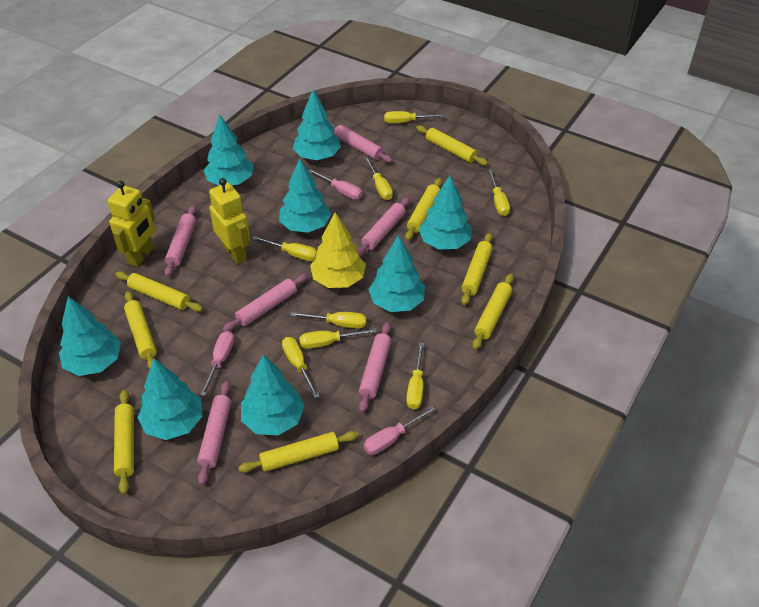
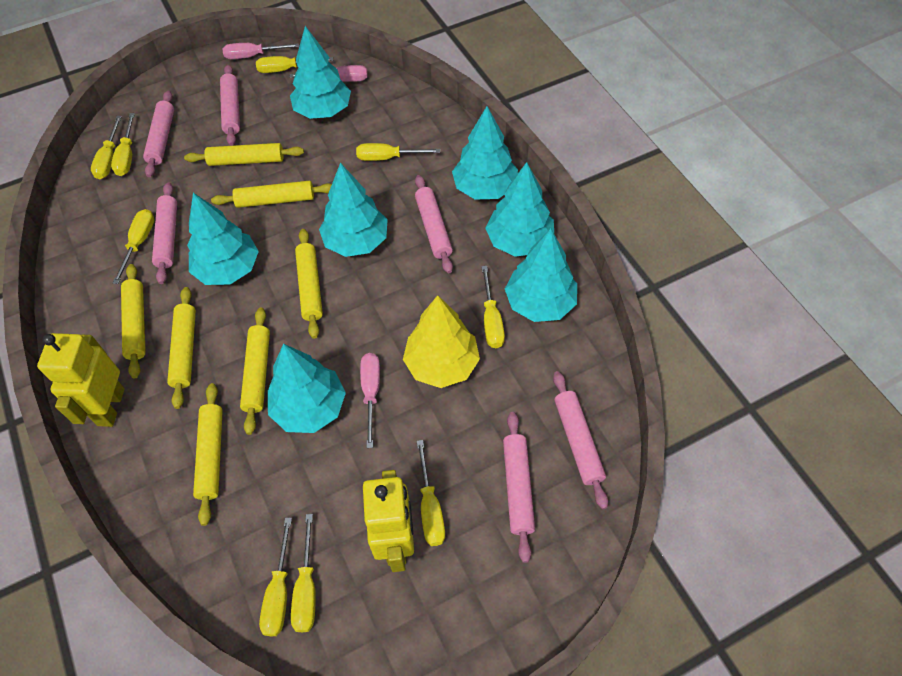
turquoise tree: 8 -> 7
yellow rolling pin: 8 -> 7
yellow screwdriver: 8 -> 9

